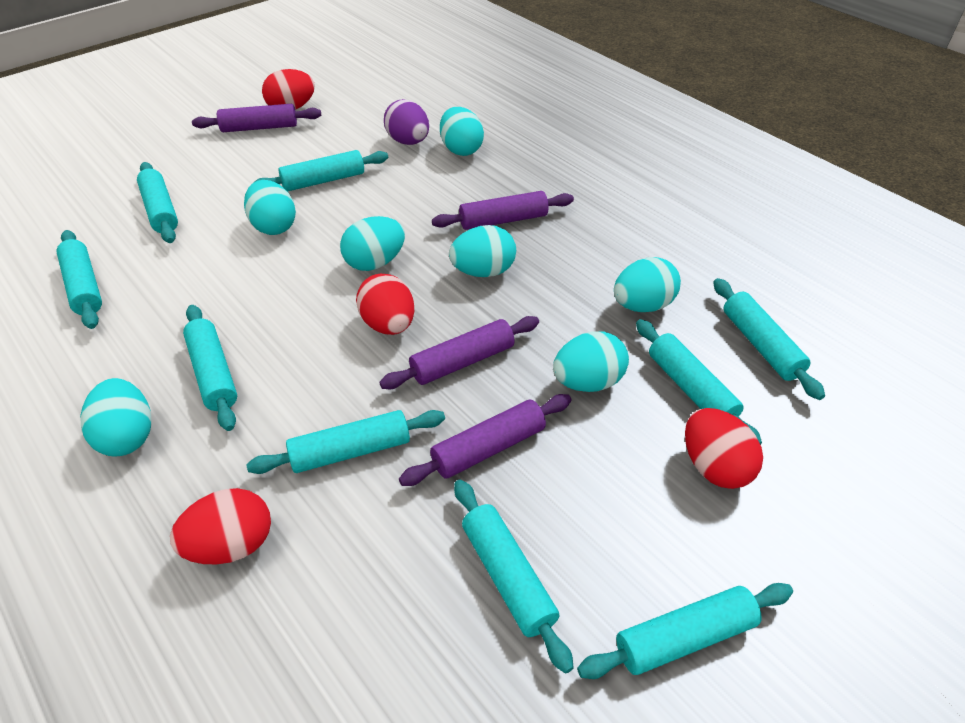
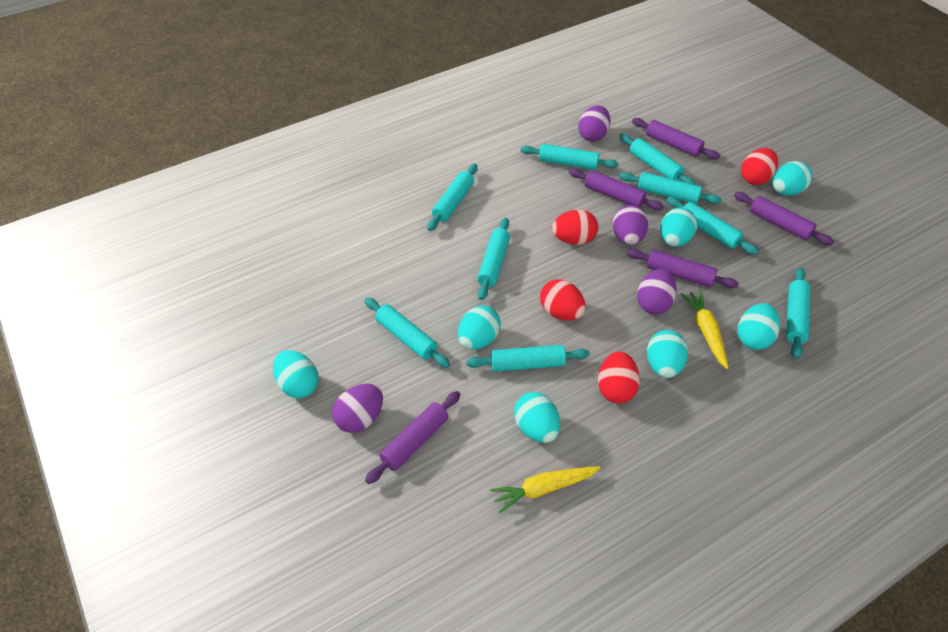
purple egg: 1 -> 4
purple rolling pin: 4 -> 5
yellow carrot: 0 -> 2

